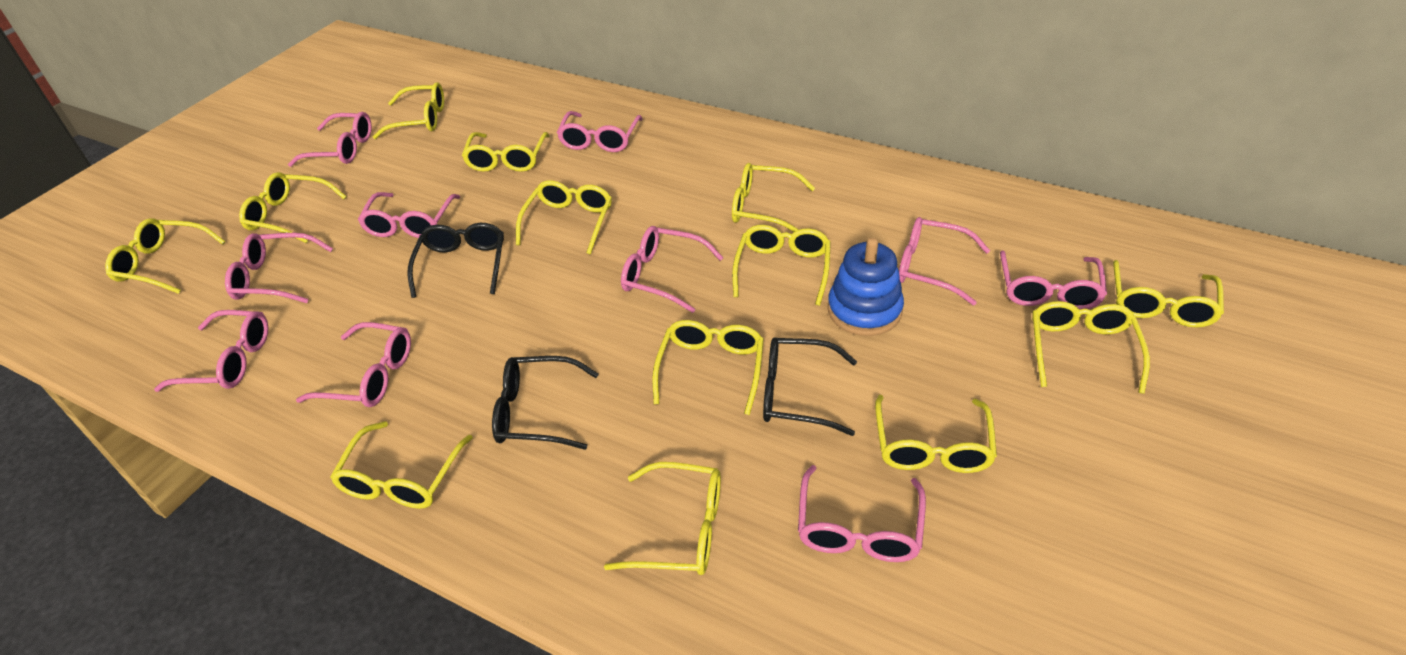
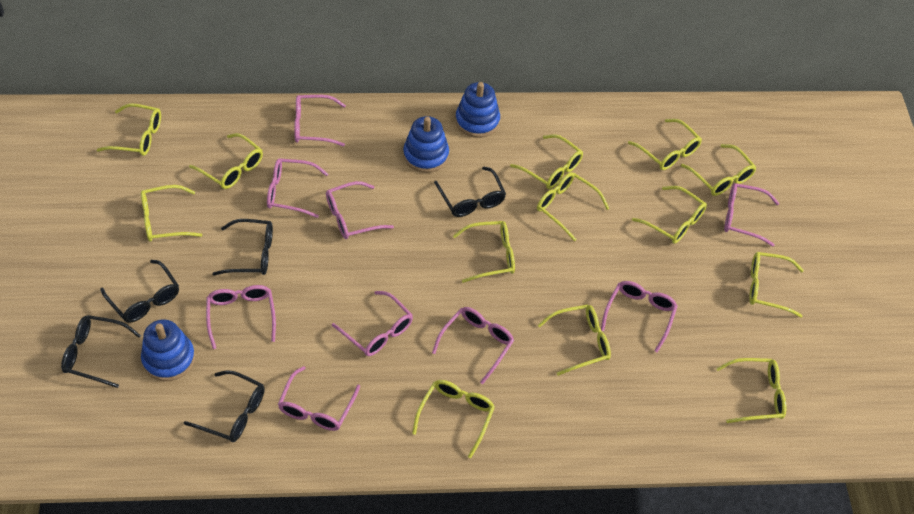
black glasses: 3 -> 5
blue stacking toy: 1 -> 3
pink glasses: 10 -> 9

